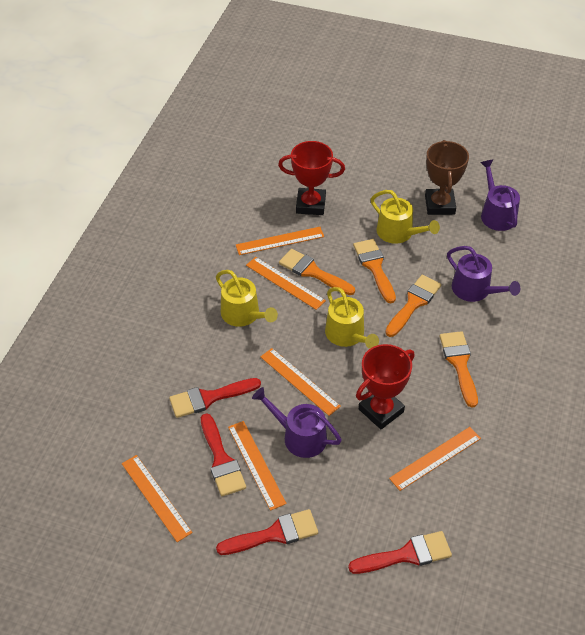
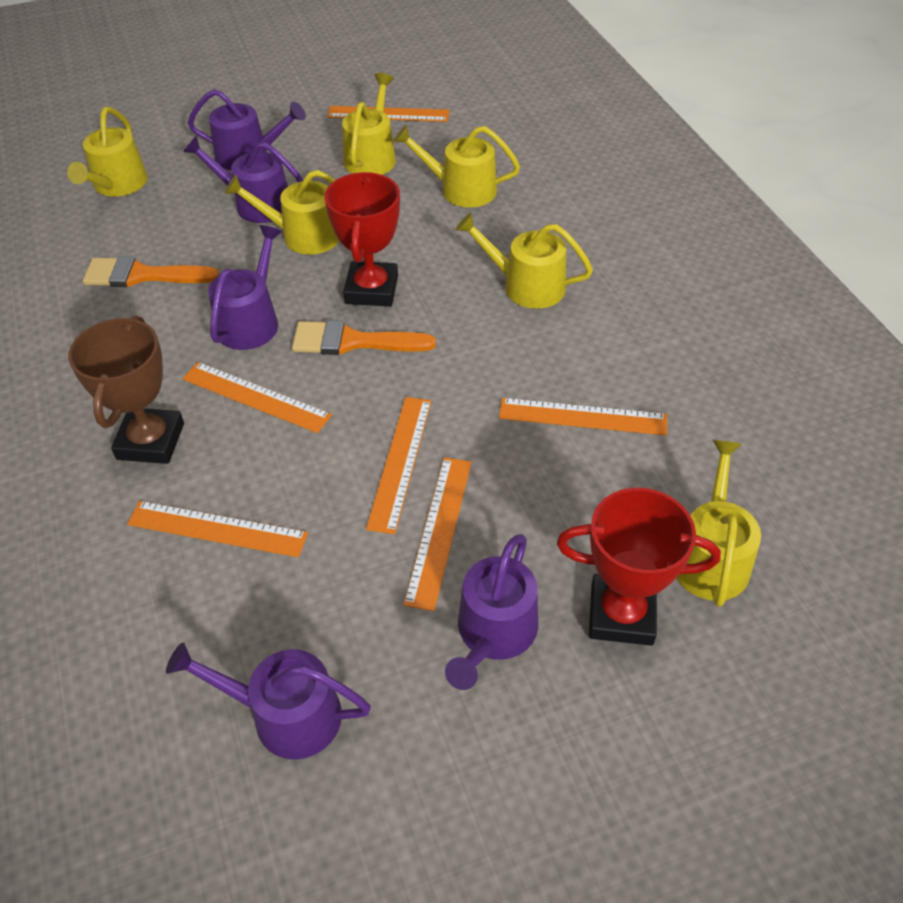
orange brush: 4 -> 2
purple watering can: 3 -> 5
red brush: 4 -> 0
yellow watering can: 3 -> 6

